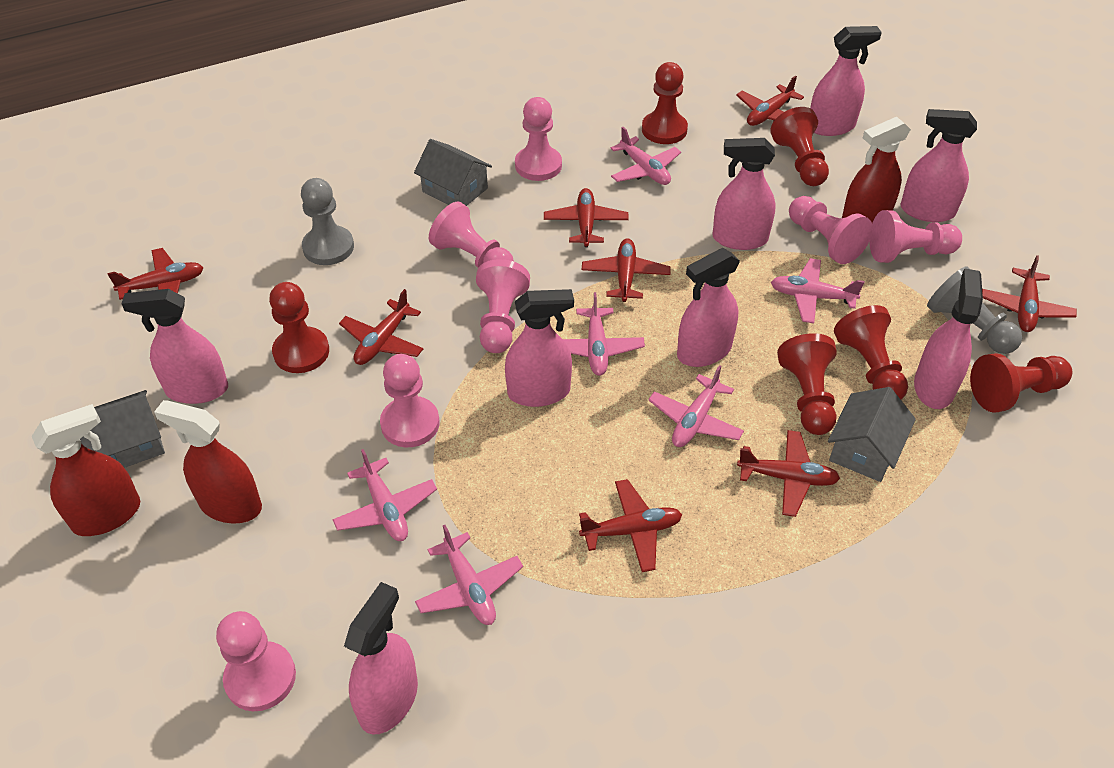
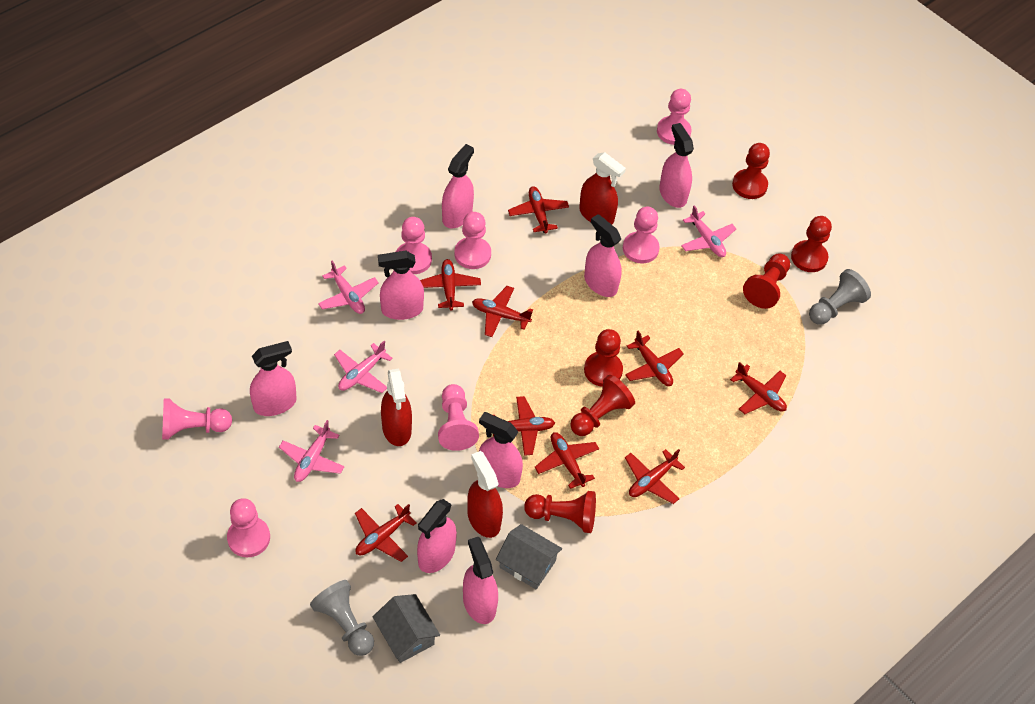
grey house: 3 -> 2
pink plane: 6 -> 4
red plane: 8 -> 9

